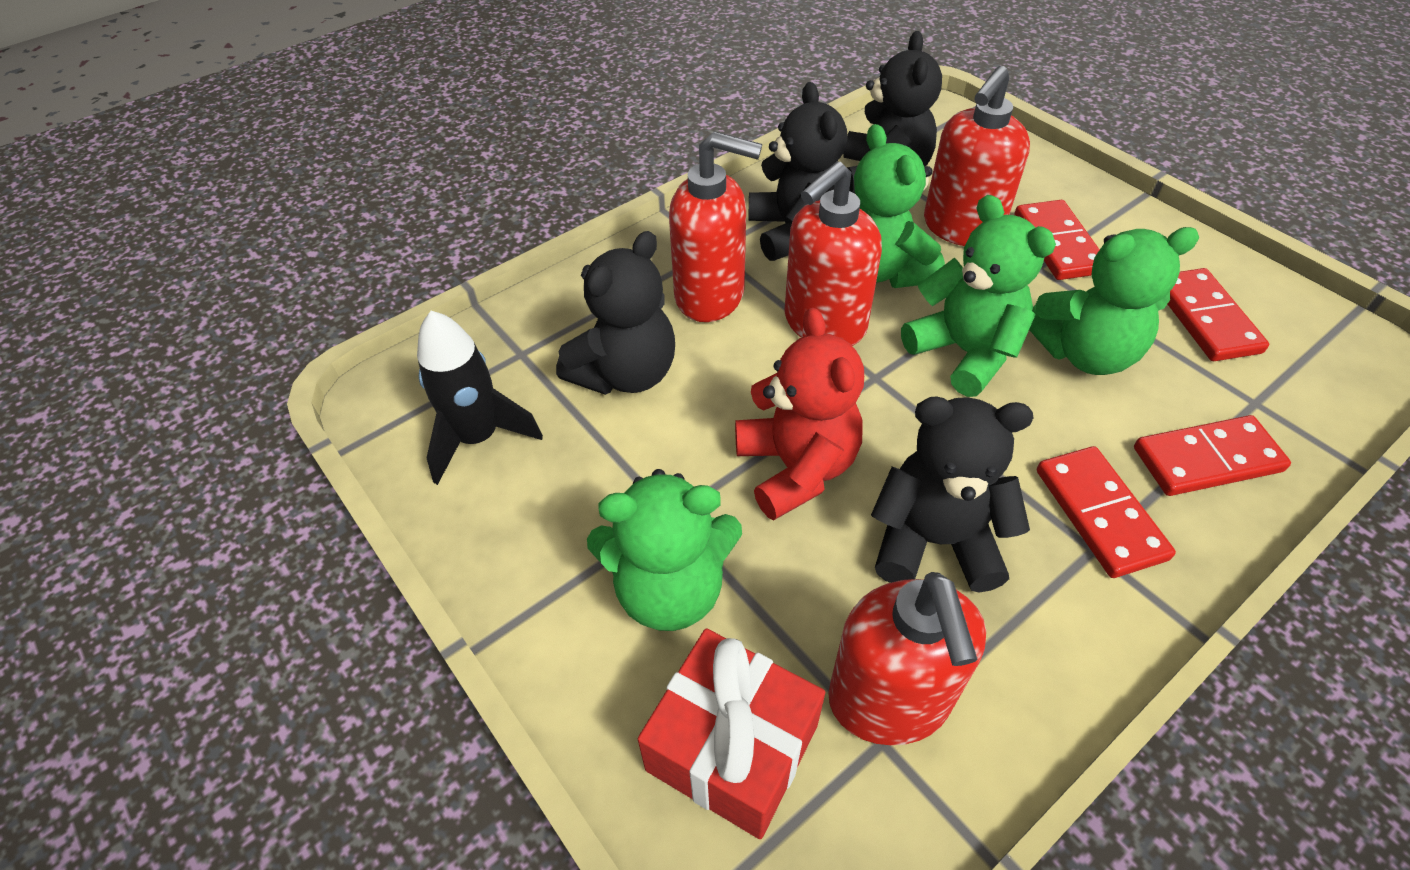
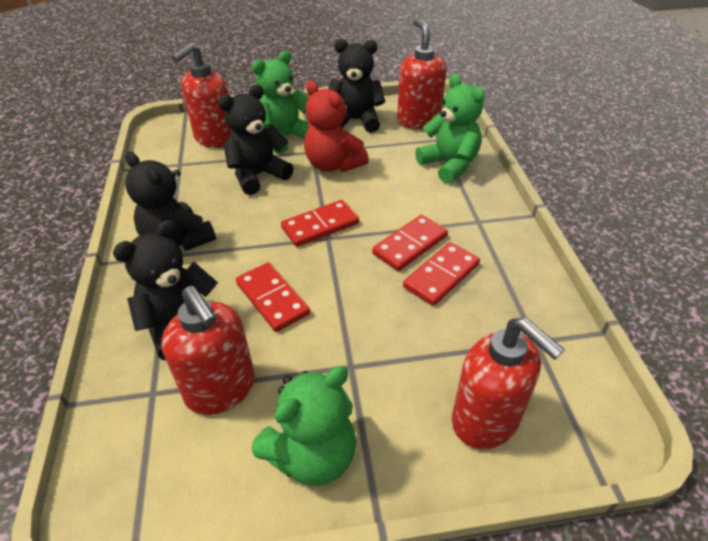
black rocket: 1 -> 0
green teddy bear: 4 -> 3
red gift: 1 -> 0

